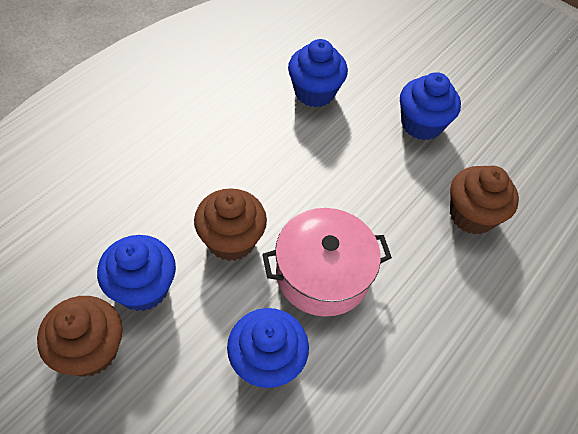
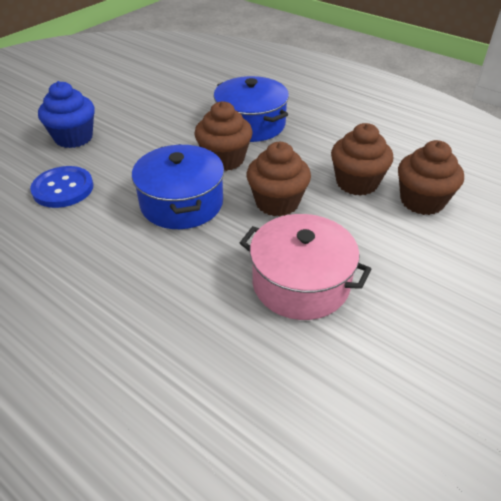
blue button: 0 -> 1
blue cupcake: 4 -> 1
blue pot: 0 -> 2
brown cupcake: 3 -> 4

